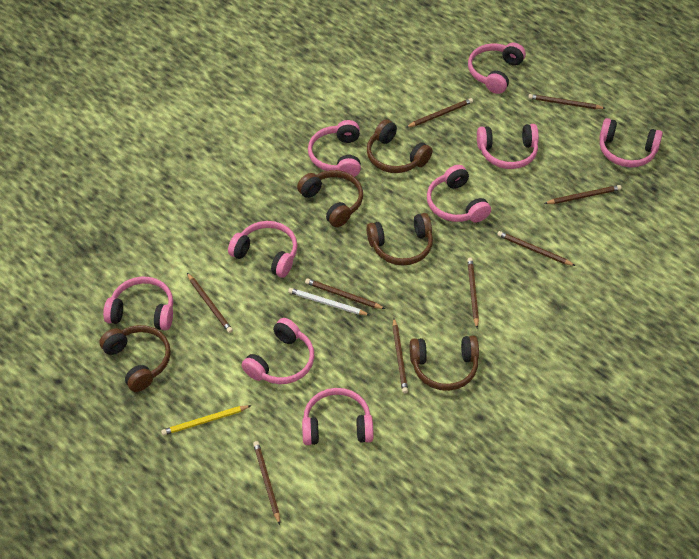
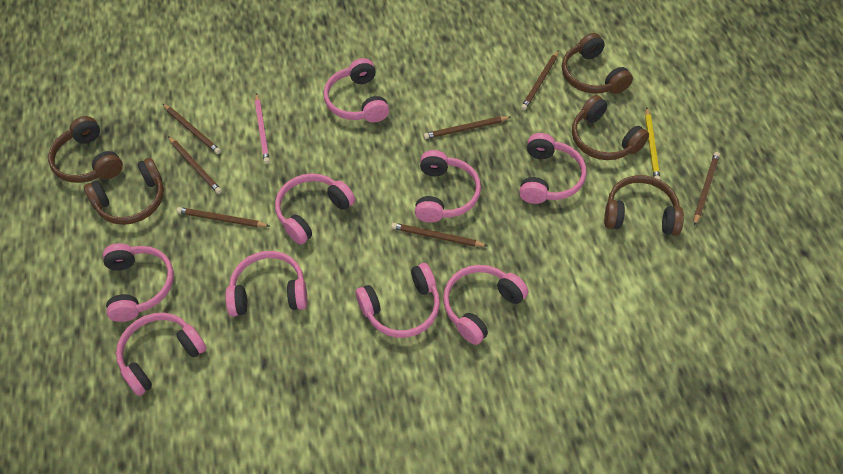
brown pencil: 9 -> 7
pink pencil: 0 -> 1
white pencil: 1 -> 0

